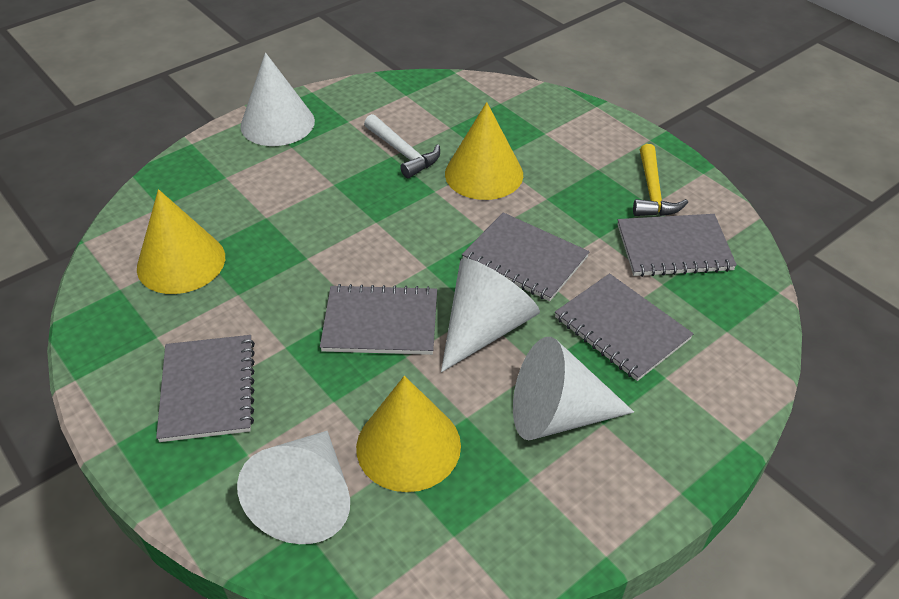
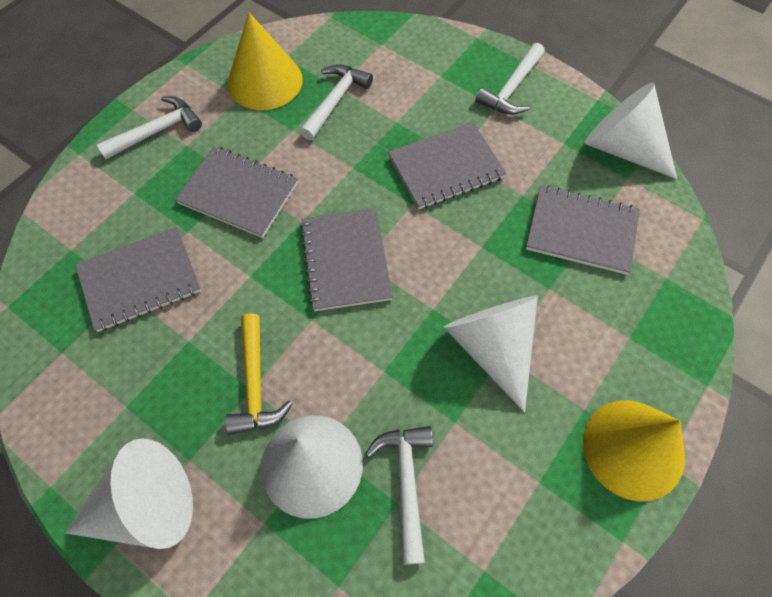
white hammer: 1 -> 4
yellow cone: 3 -> 2

